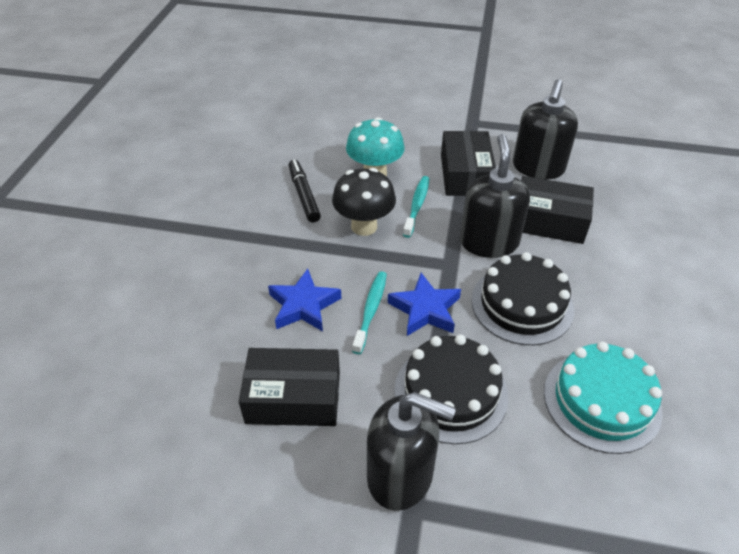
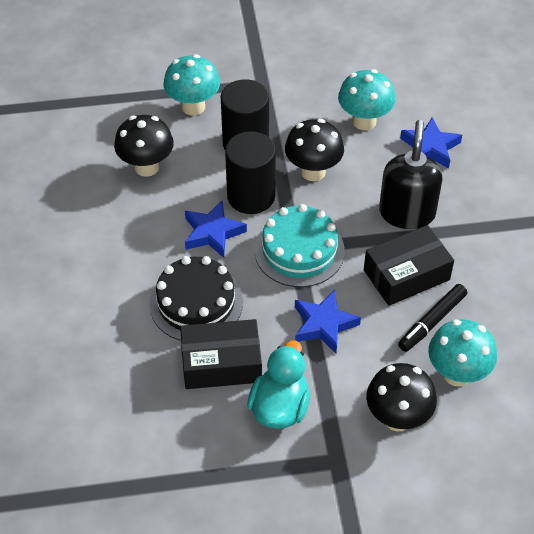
black box: 3 -> 2
black cake: 2 -> 1
black cylinder: 0 -> 2
black mushroom: 1 -> 3
black soap dispenser: 3 -> 1
blue star: 2 -> 3
turquoise duck: 0 -> 1
turquoise mushroom: 1 -> 3
turquoise toothbrush: 2 -> 0

